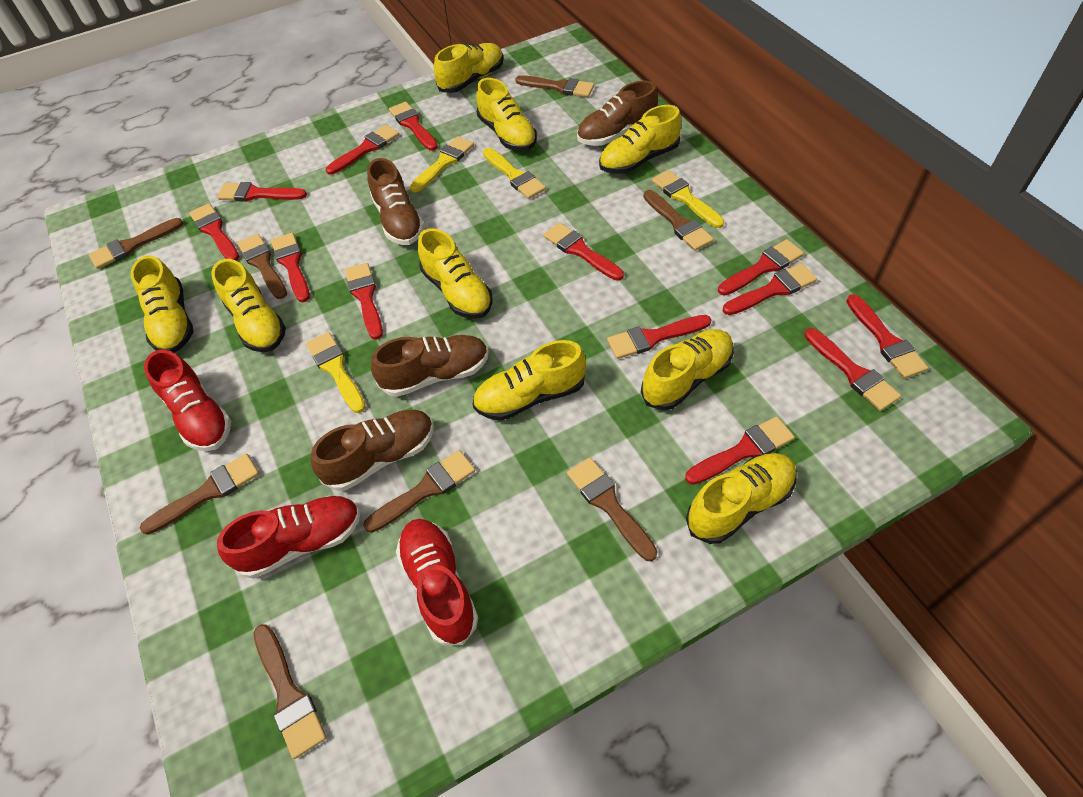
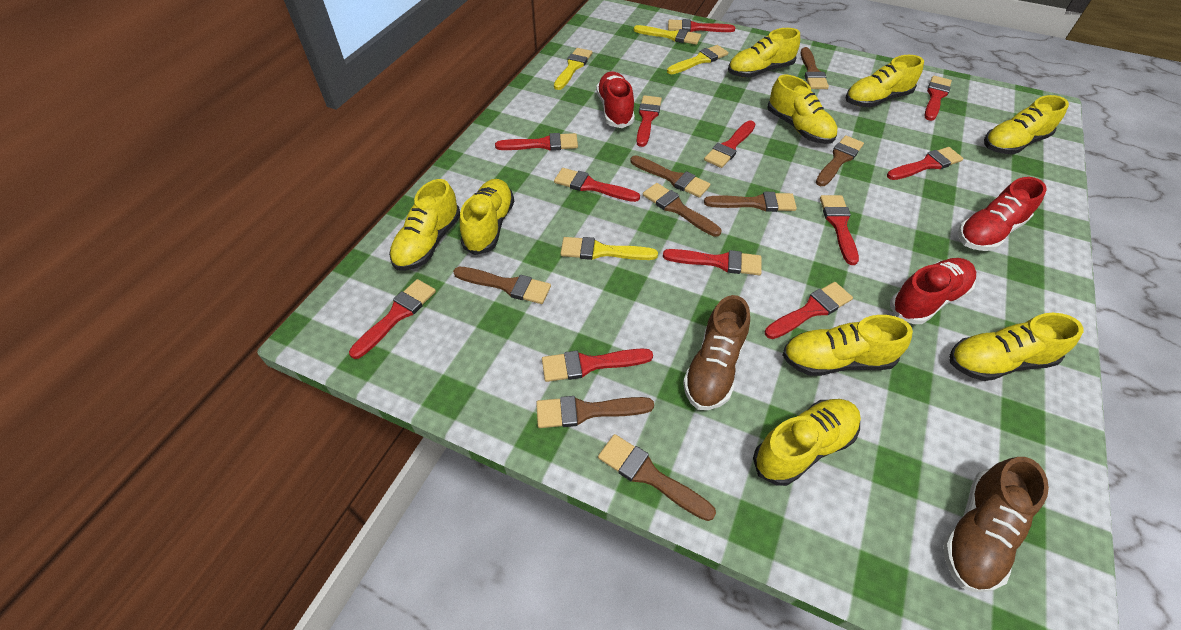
brown shoe: 4 -> 2
red brush: 13 -> 12

